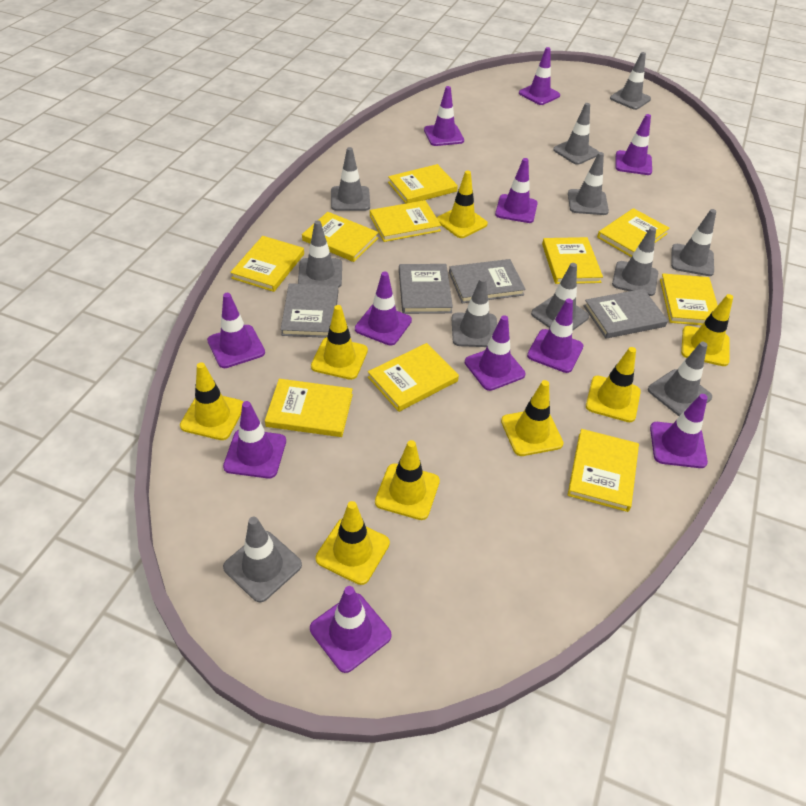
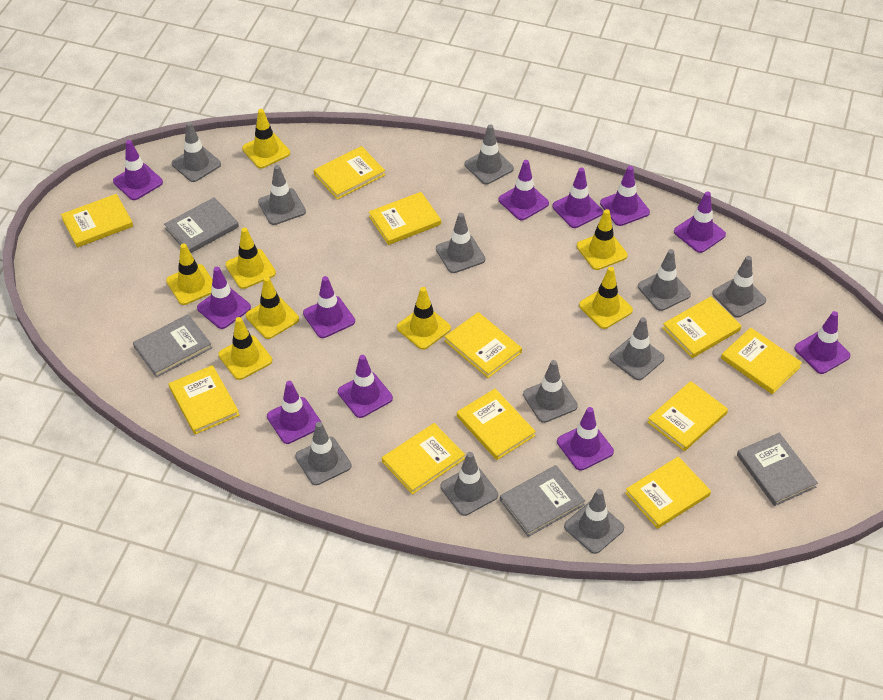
yellow book: 10 -> 11

